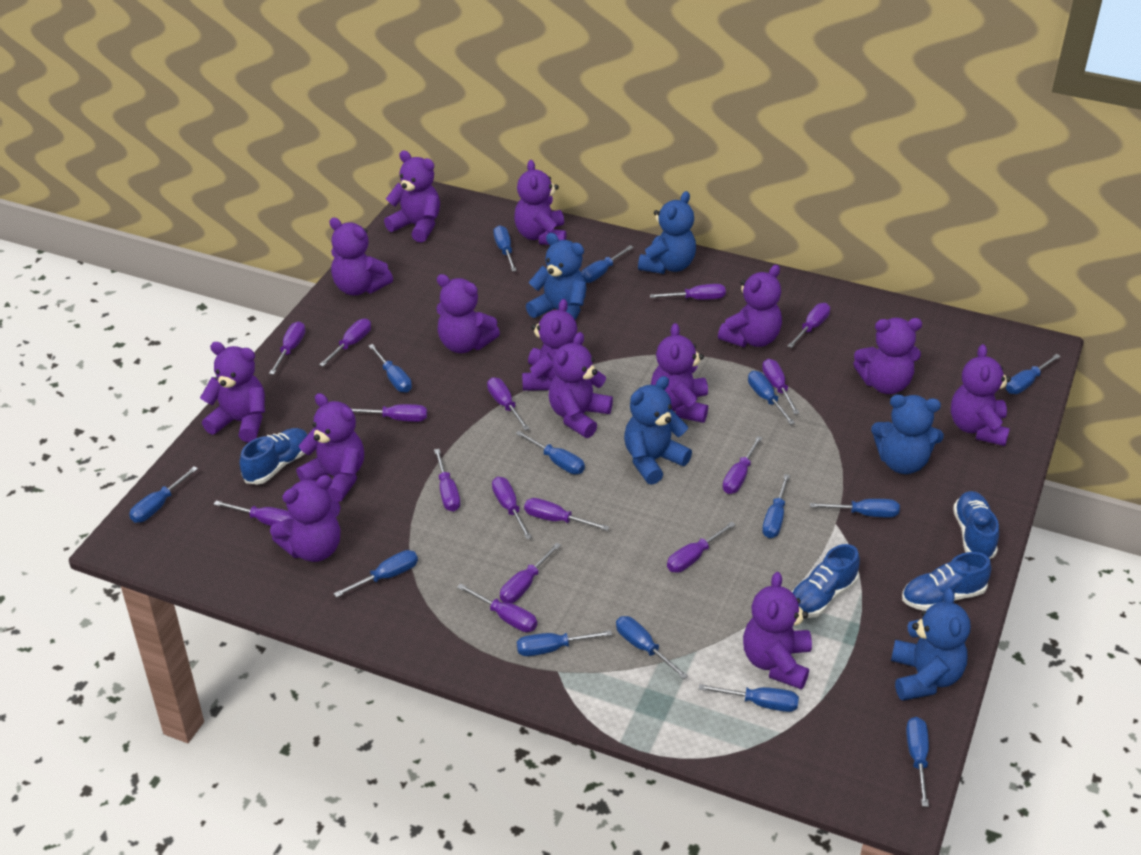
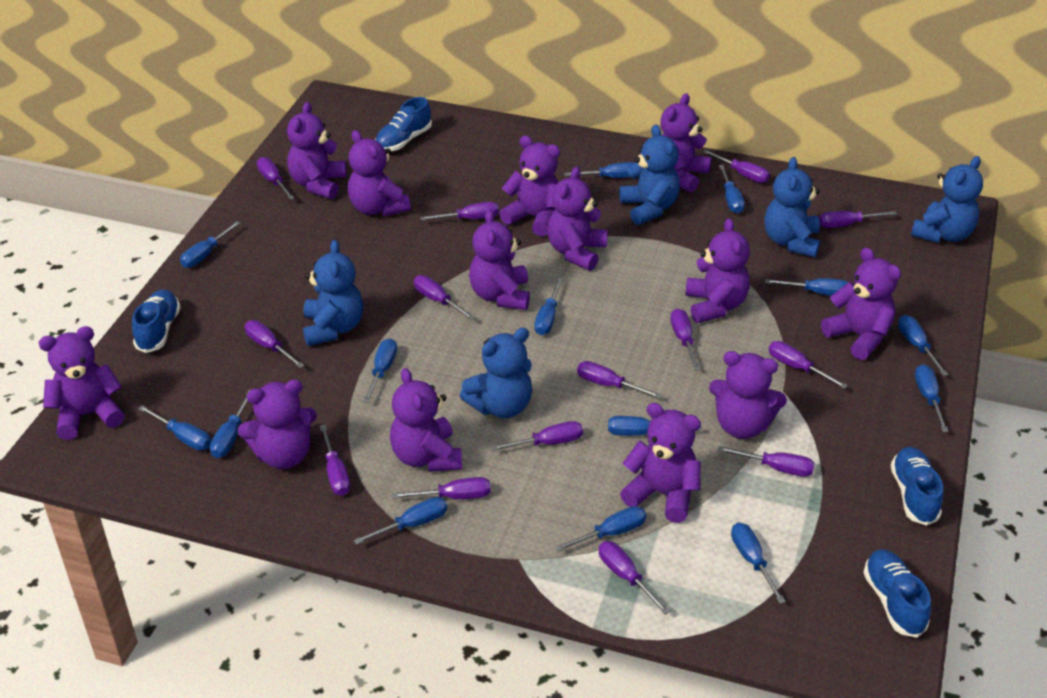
purple screwdriver: 15 -> 14
purple teddy bear: 14 -> 13

